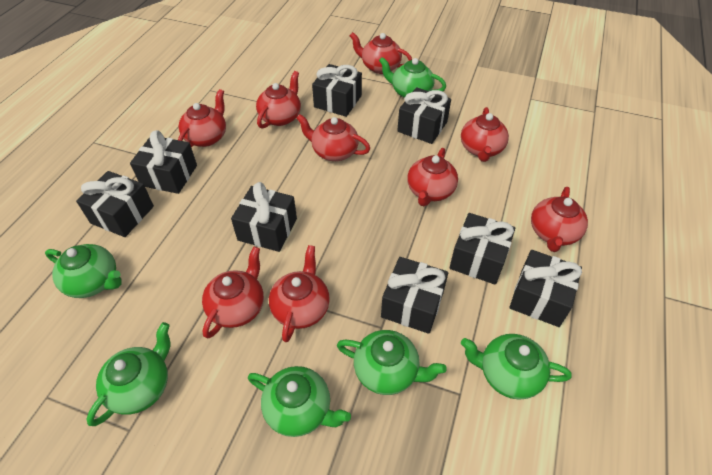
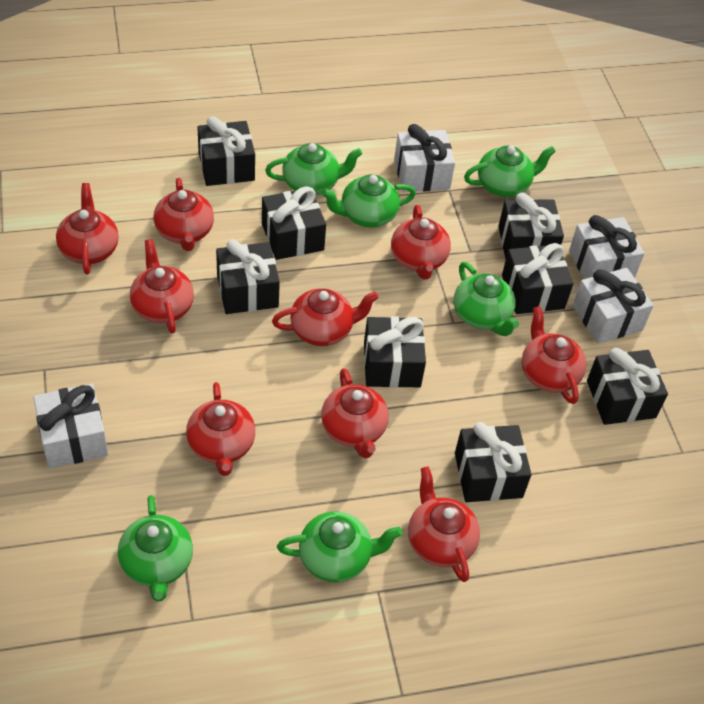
white gift: 0 -> 4

